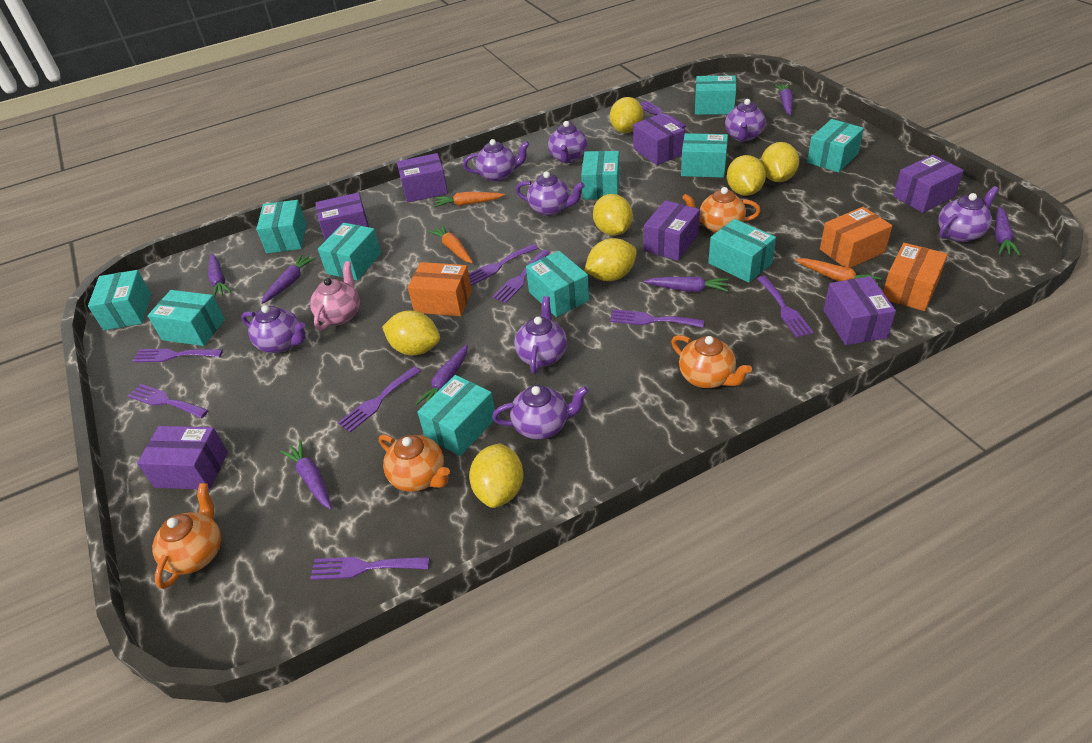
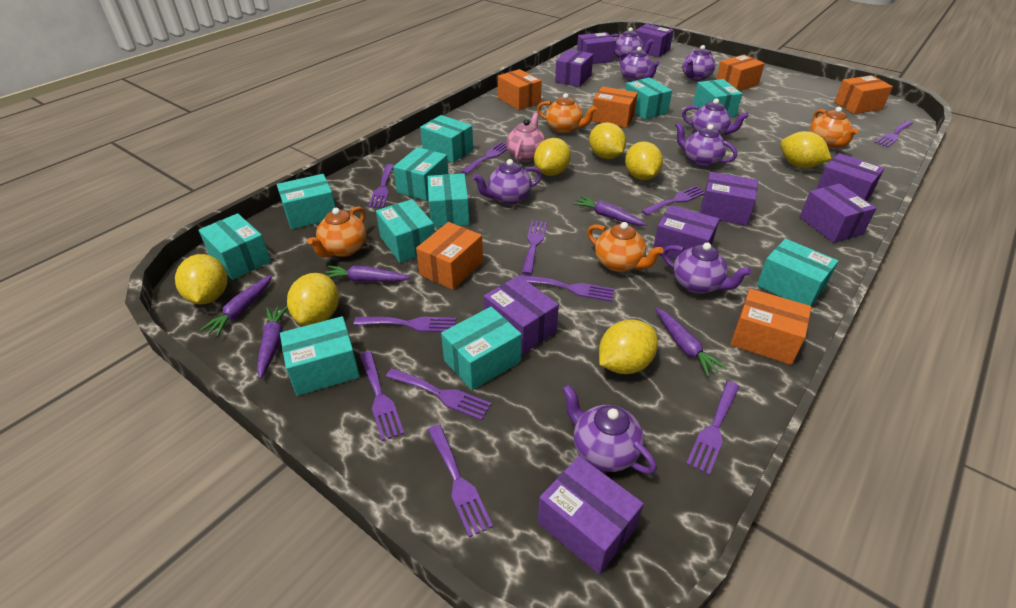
orange box: 3 -> 6
orange carrot: 3 -> 0
purple box: 7 -> 9
purple carrot: 7 -> 5
purple fork: 9 -> 11

